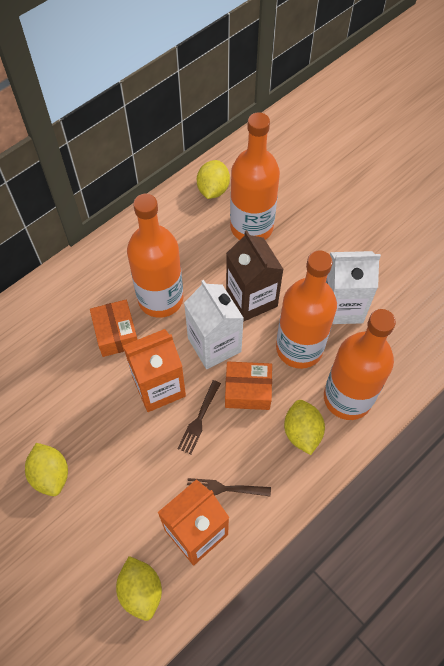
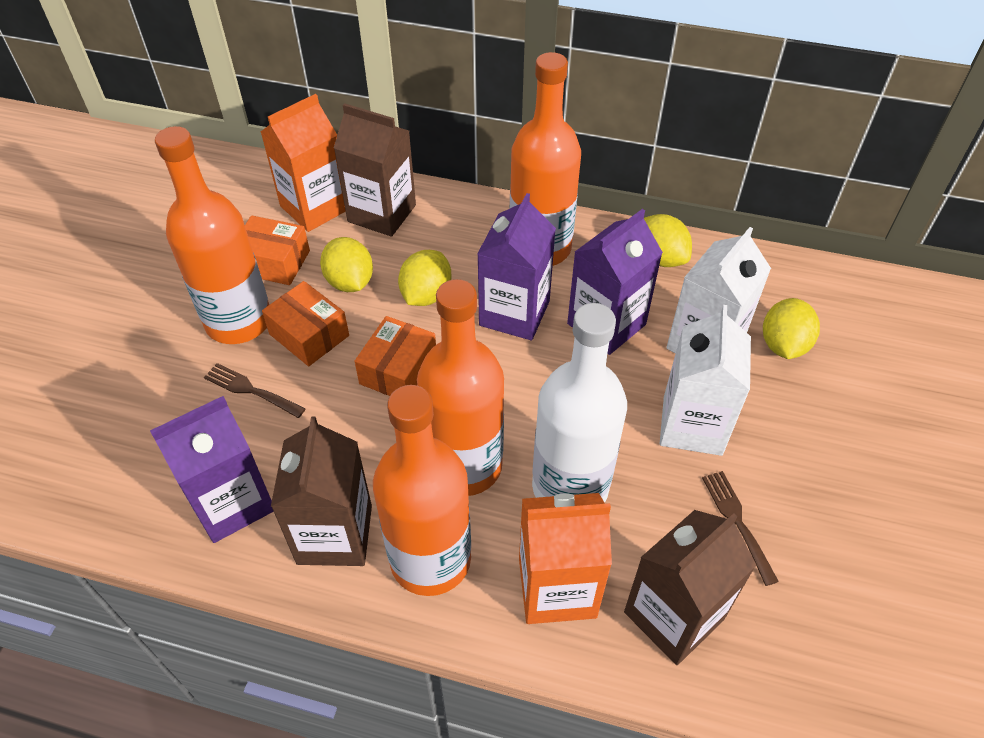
brown carton: 1 -> 3
orange box: 2 -> 3
purple carton: 0 -> 3
white bottle: 0 -> 1

